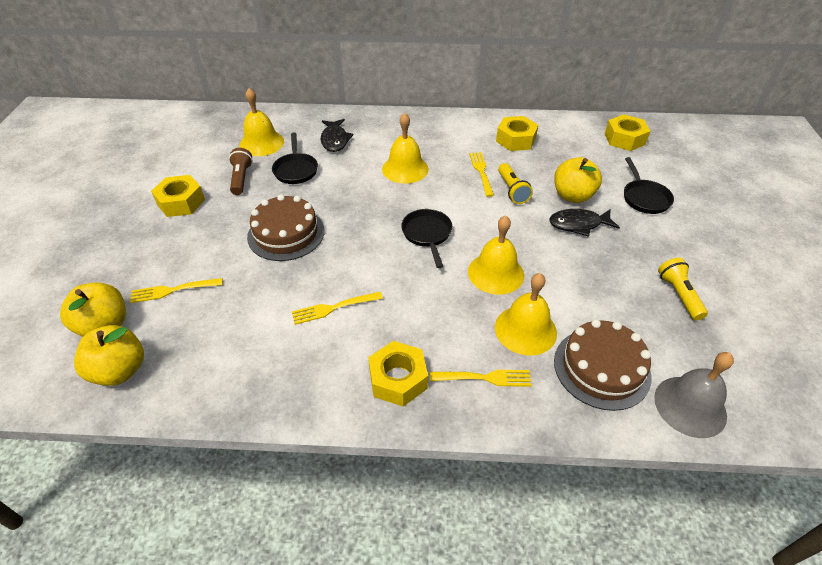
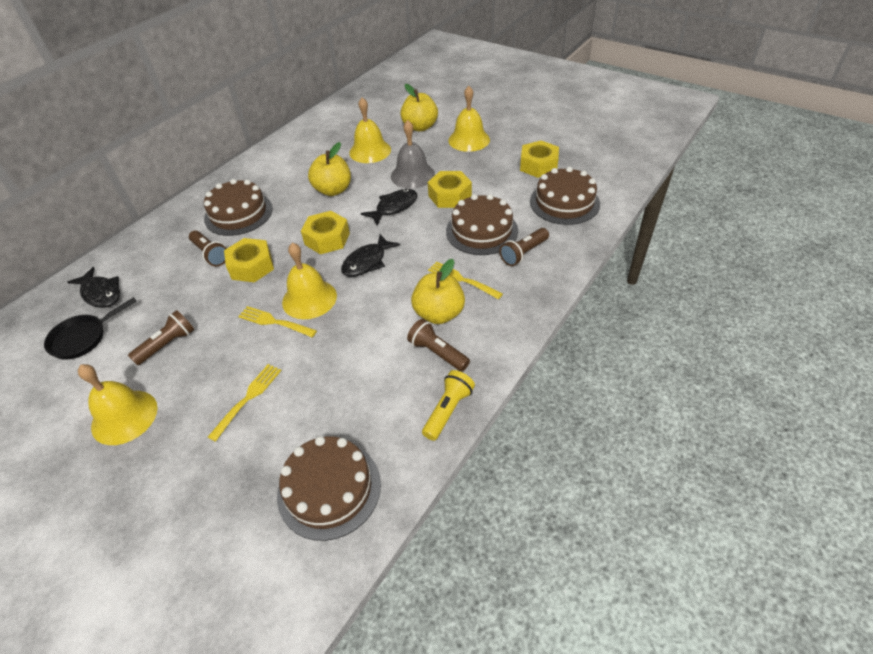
black fish: 2 -> 3
black pan: 3 -> 1
brown cake: 2 -> 4
brown flashlight: 1 -> 4
yellow flashlight: 2 -> 1
yellow fork: 4 -> 3

